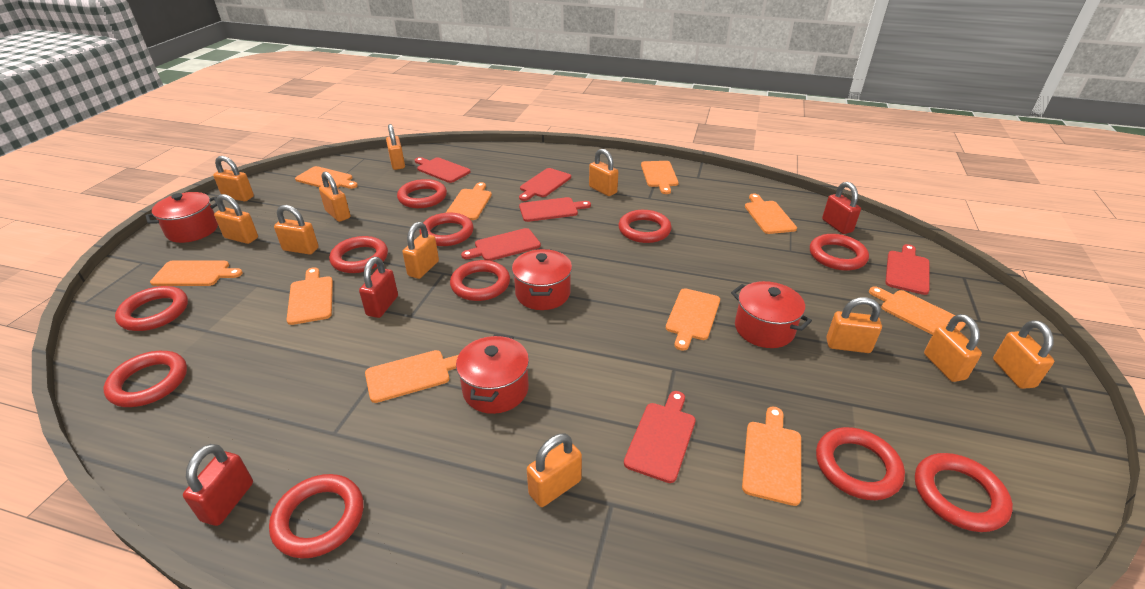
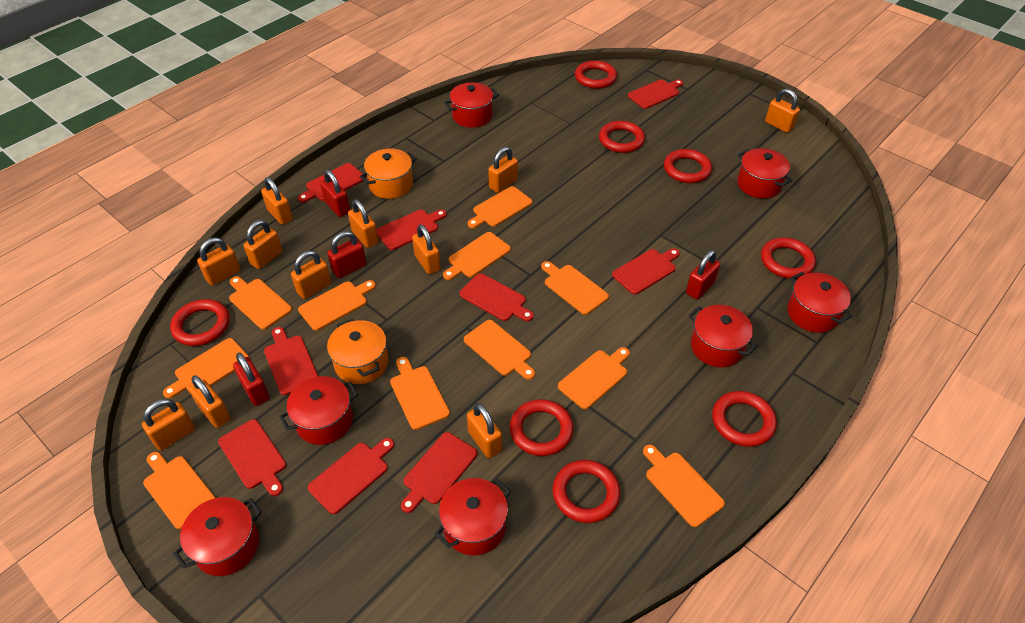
orange cutting board: 10 -> 11
orange pot: 0 -> 2
red cutting board: 6 -> 9
red padlock: 3 -> 4
red pot: 4 -> 7
red ring: 11 -> 8

